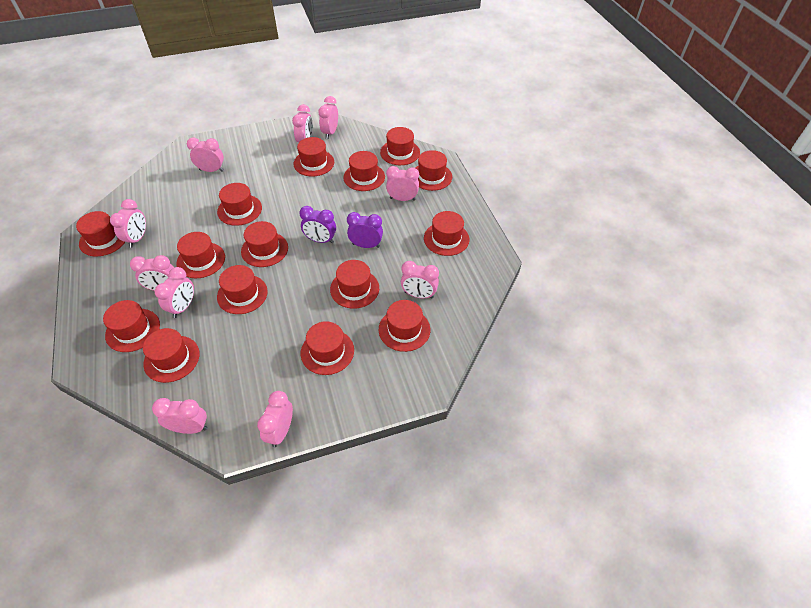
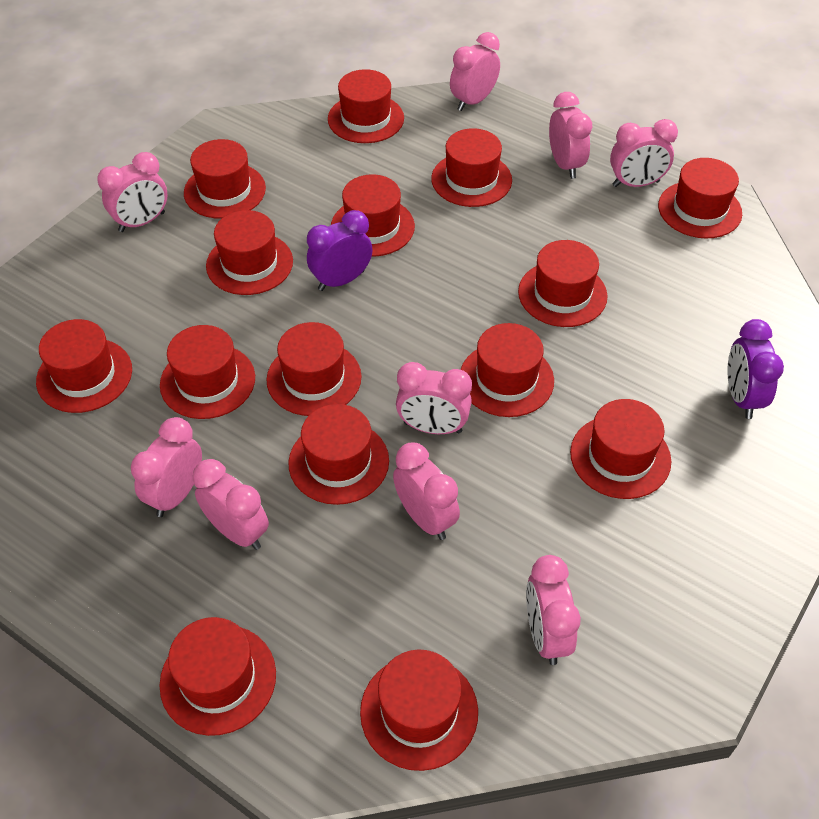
pink clock: 10 -> 9

